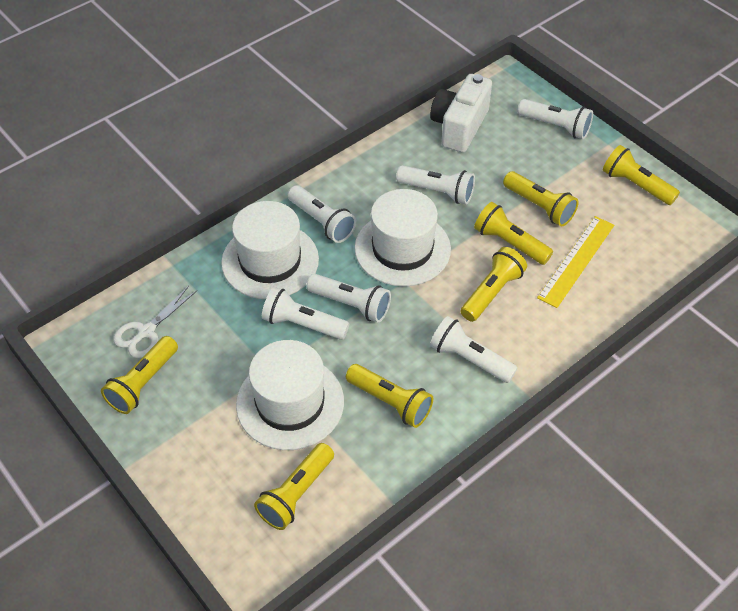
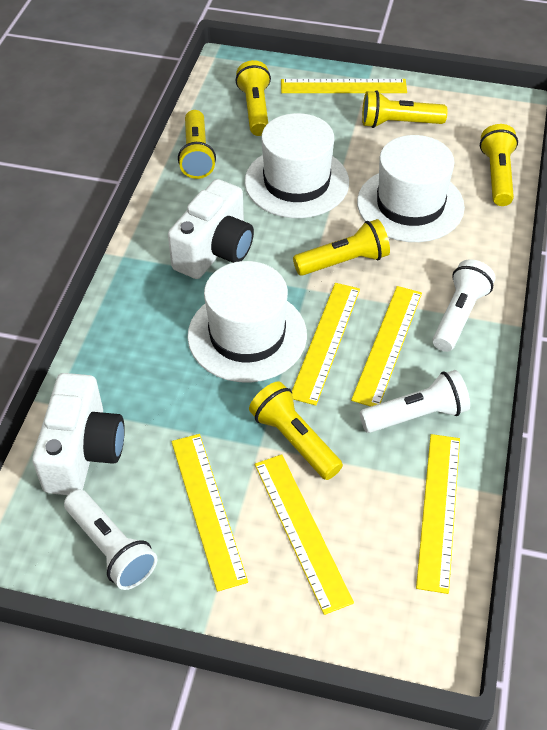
white camera: 1 -> 2
white flashlight: 6 -> 3
white scissors: 1 -> 0
yellow flashlight: 7 -> 6
yellow ruler: 1 -> 6

